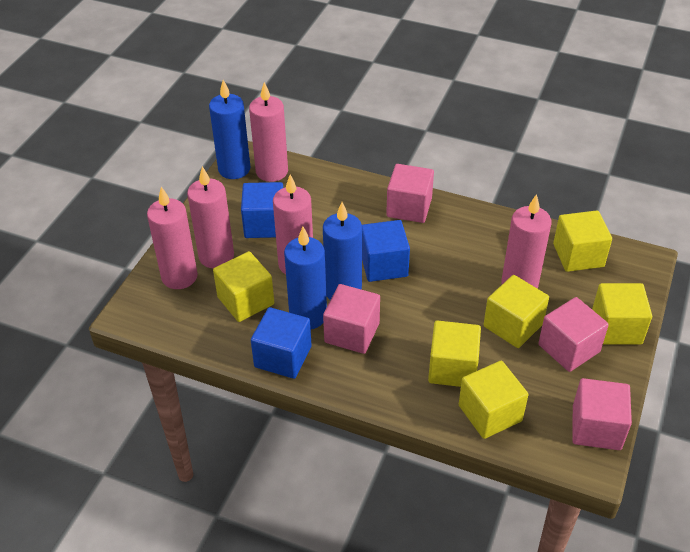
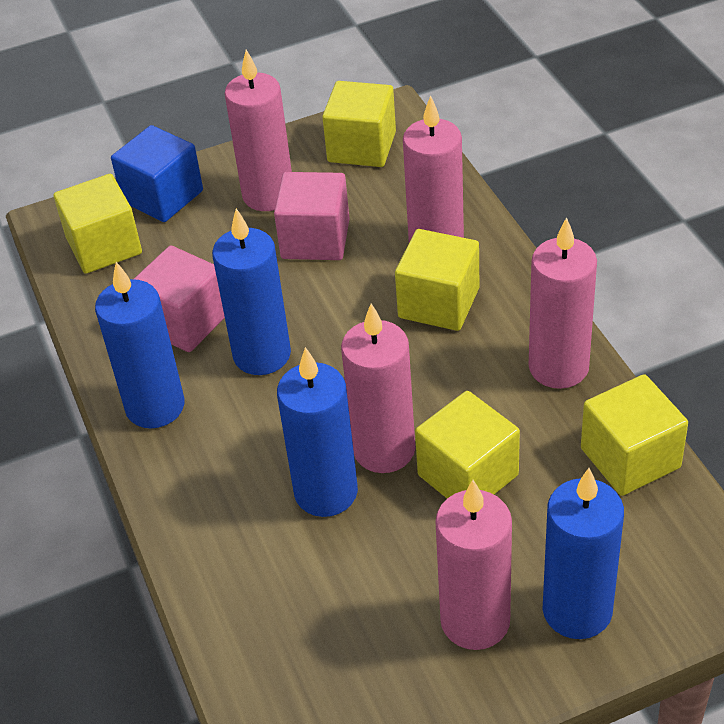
blue candle: 3 -> 4
blue cube: 3 -> 1
pink cube: 4 -> 2
yellow cube: 6 -> 5

